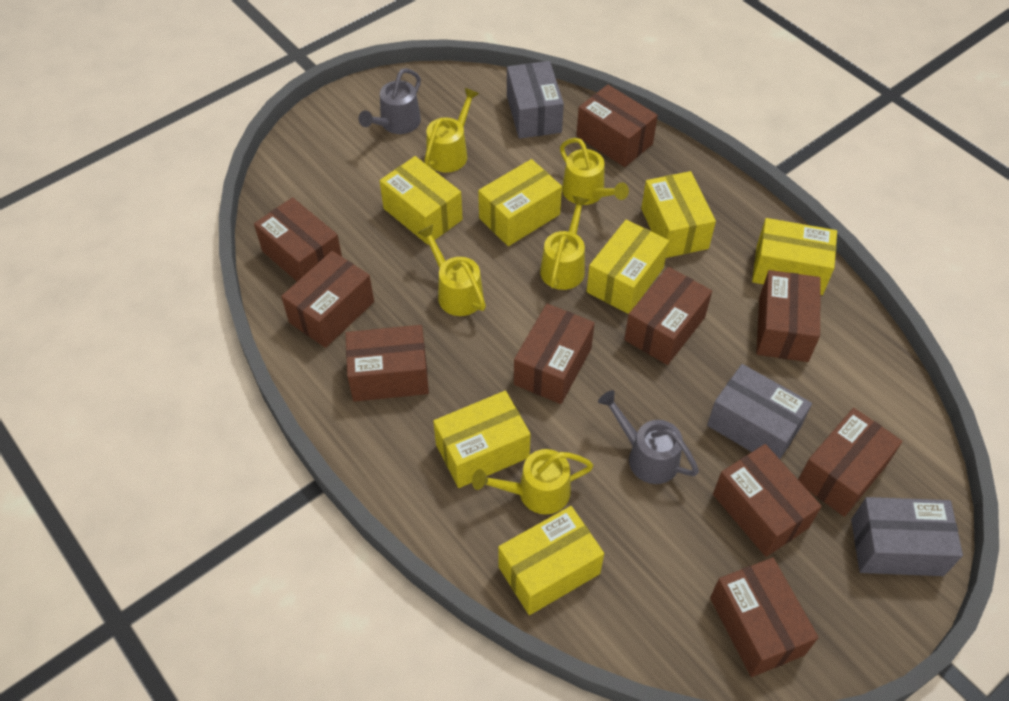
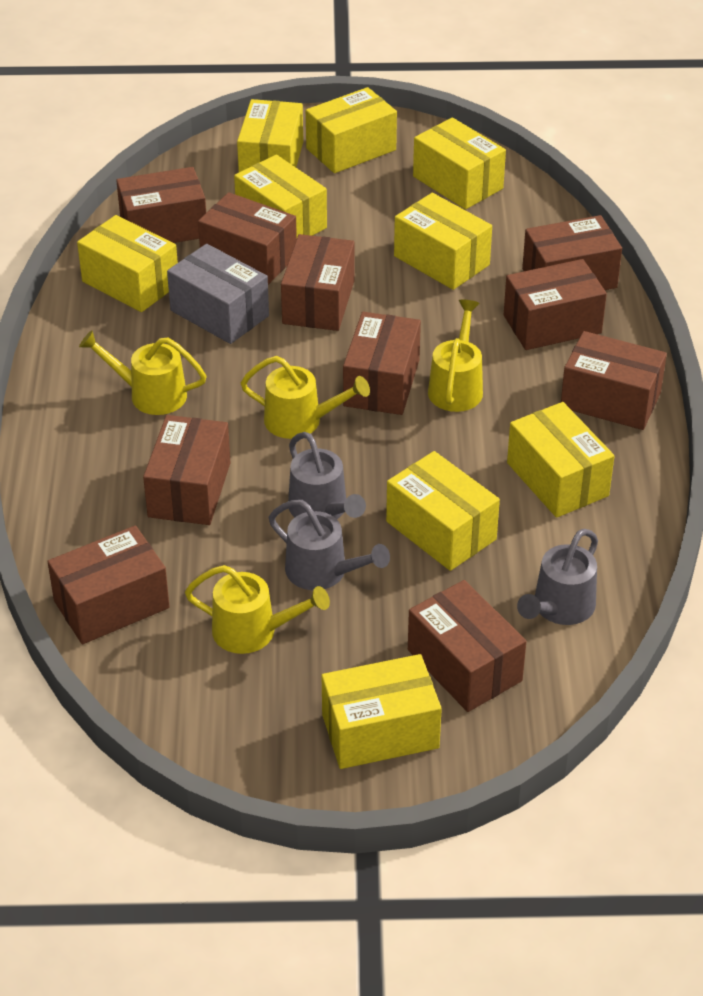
grey box: 3 -> 1
grey watering can: 2 -> 3
yellow box: 7 -> 9
yellow watering can: 5 -> 4

